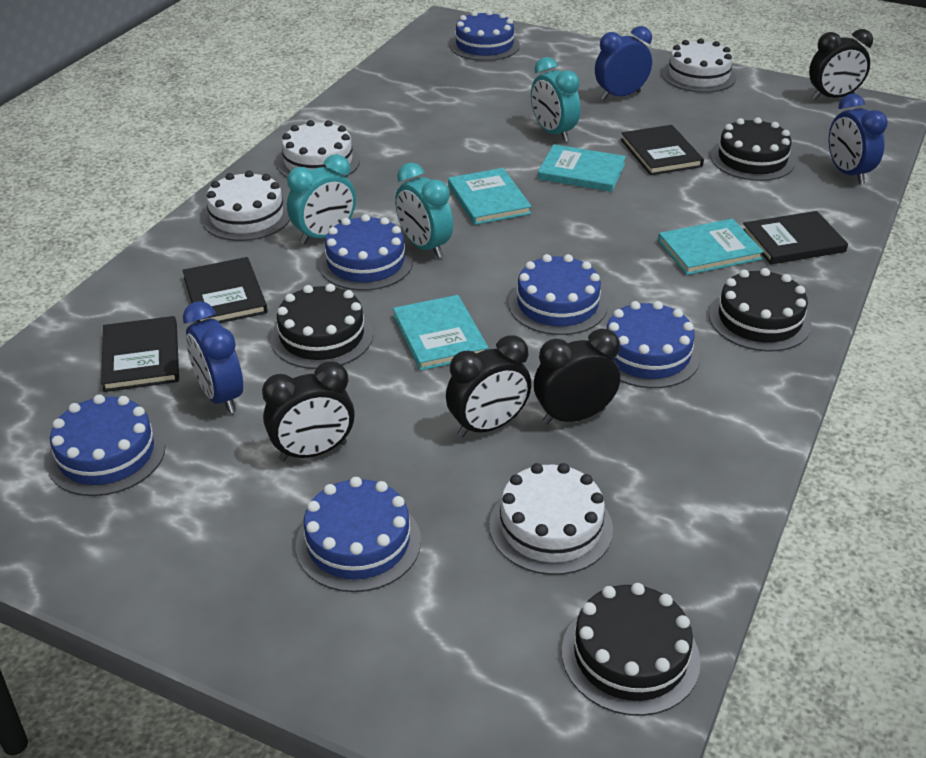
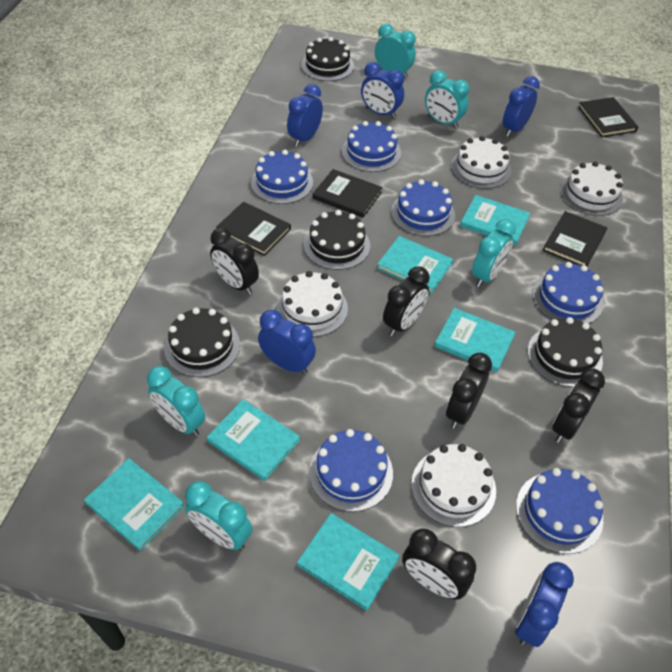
black clock: 4 -> 5
blue clock: 3 -> 5
turquoise book: 4 -> 6
turquoise clock: 3 -> 5

